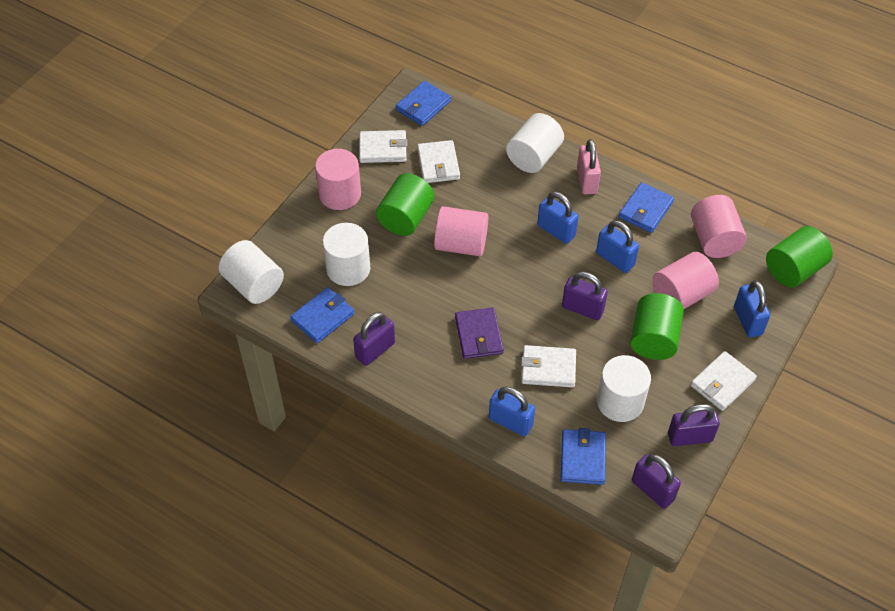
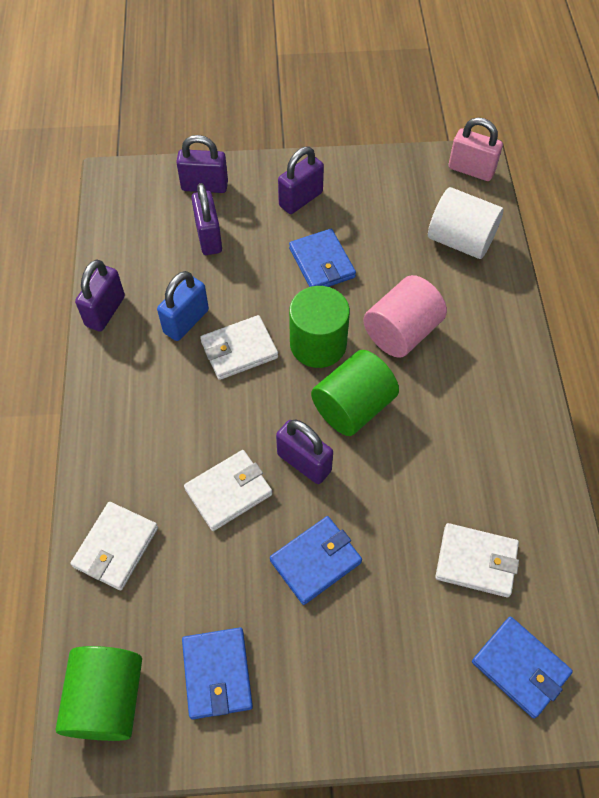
blue padlock: 4 -> 1
pink cylinder: 4 -> 1
purple padlock: 4 -> 5
purple wallet: 1 -> 0
white cylinder: 4 -> 1

